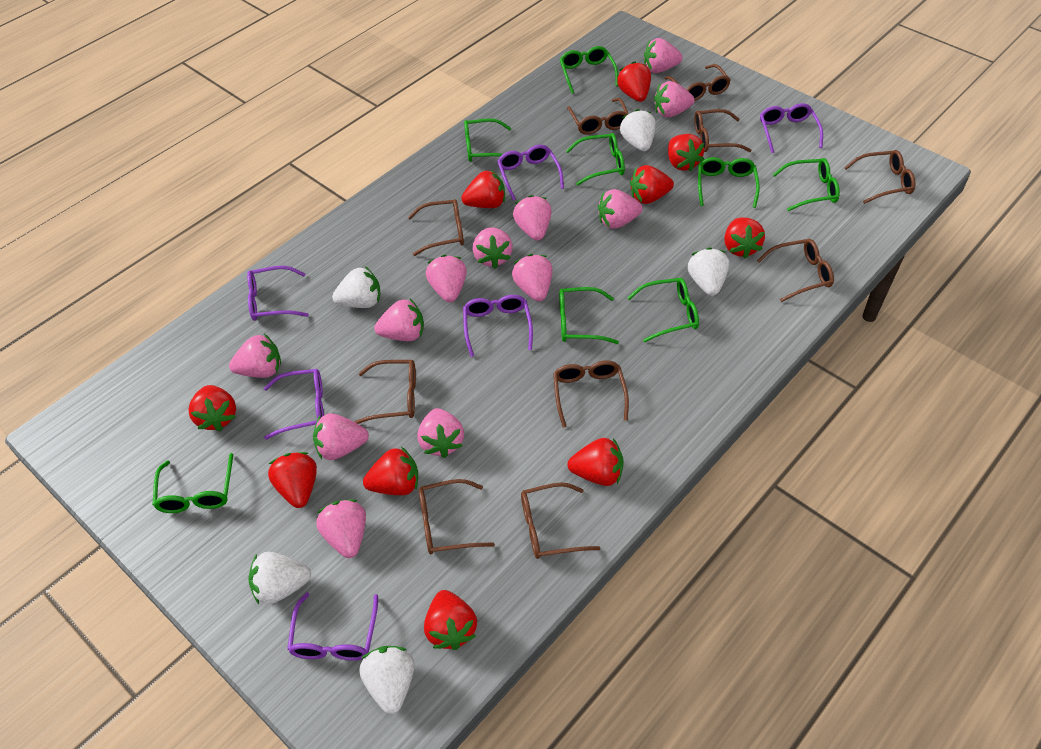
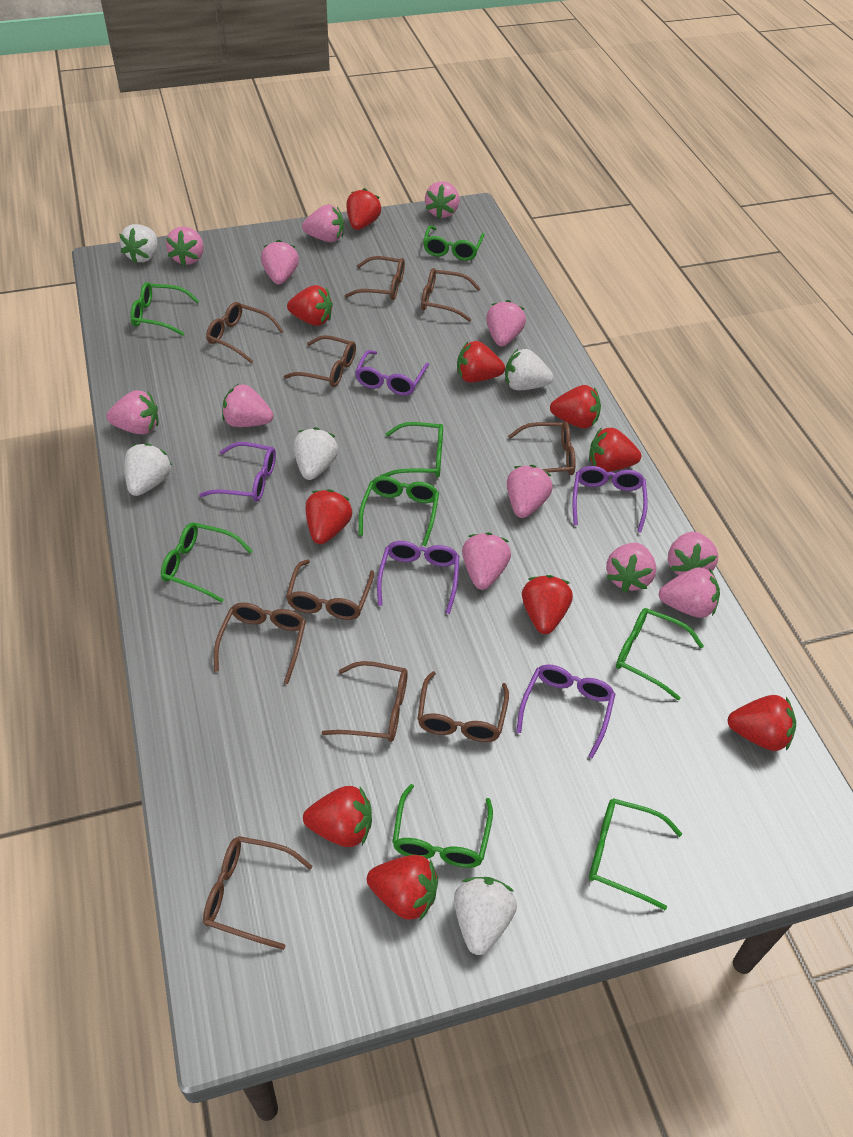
purple glasses: 6 -> 5

